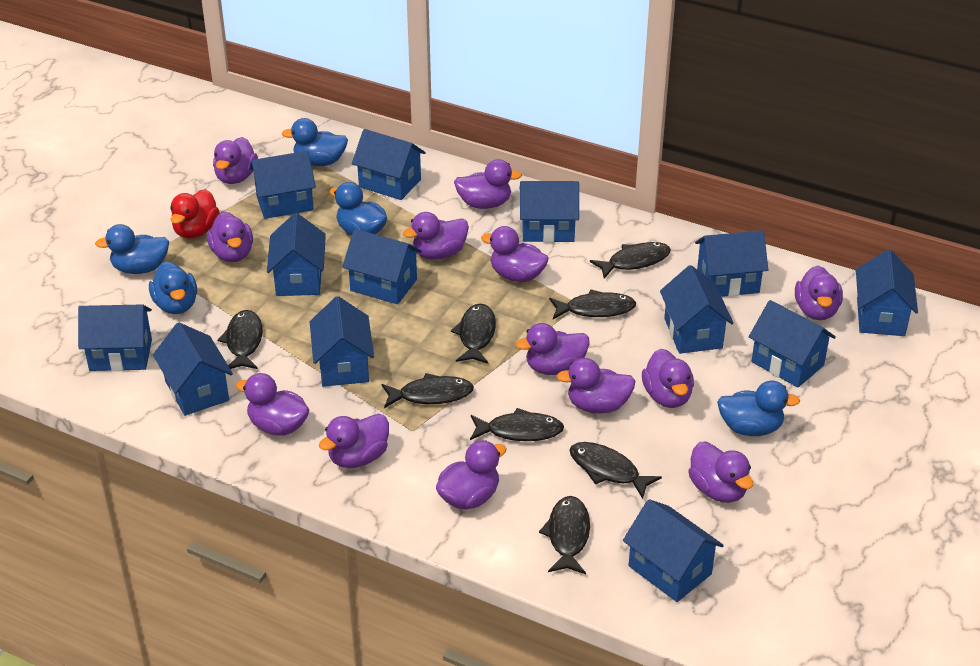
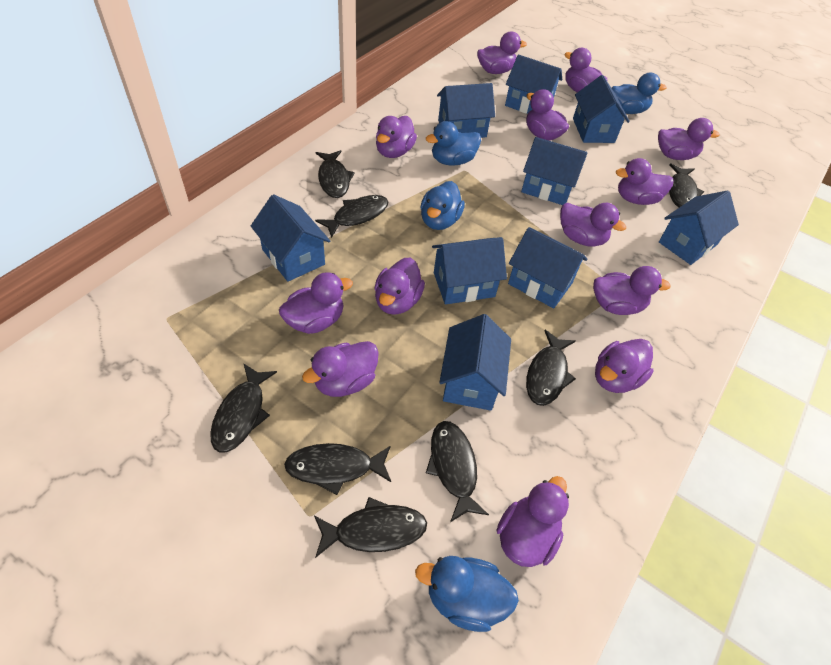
blue duck: 5 -> 4
blue house: 13 -> 9
red duck: 1 -> 0

